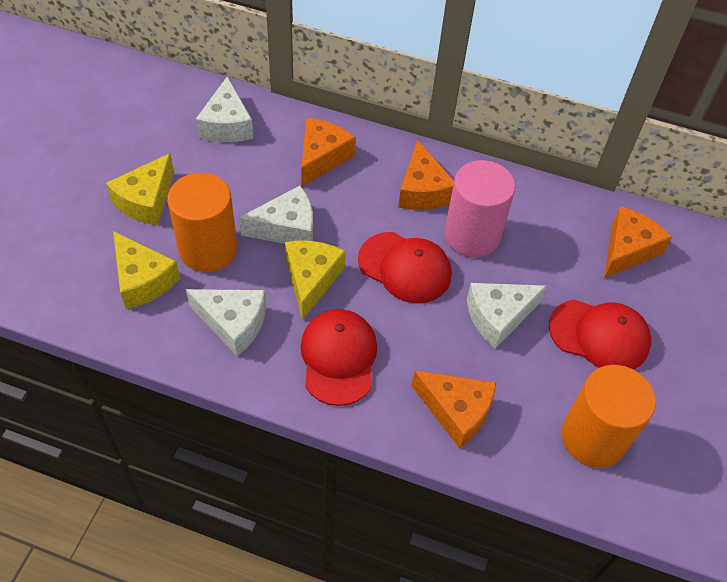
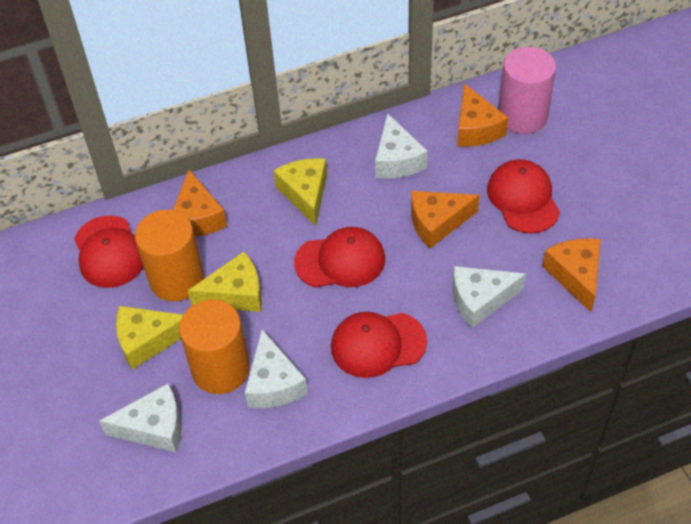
red cap: 3 -> 4

